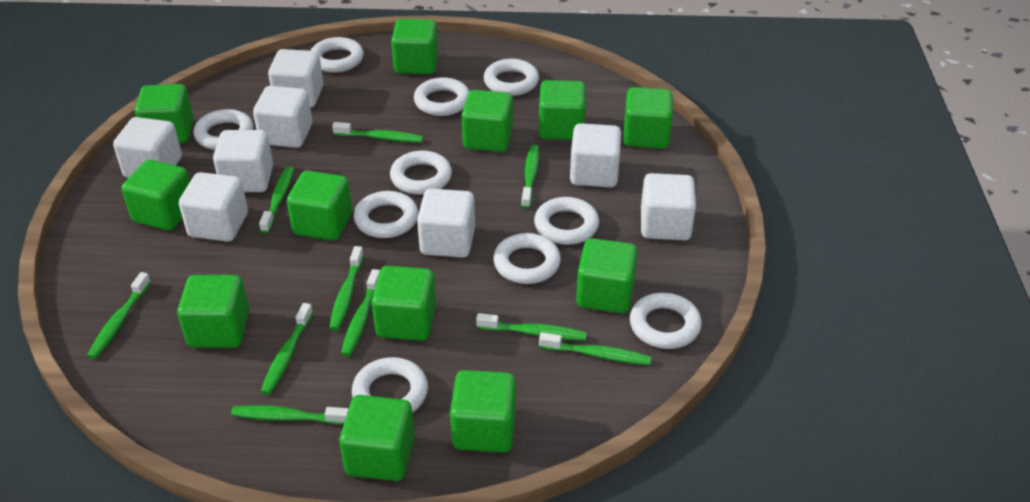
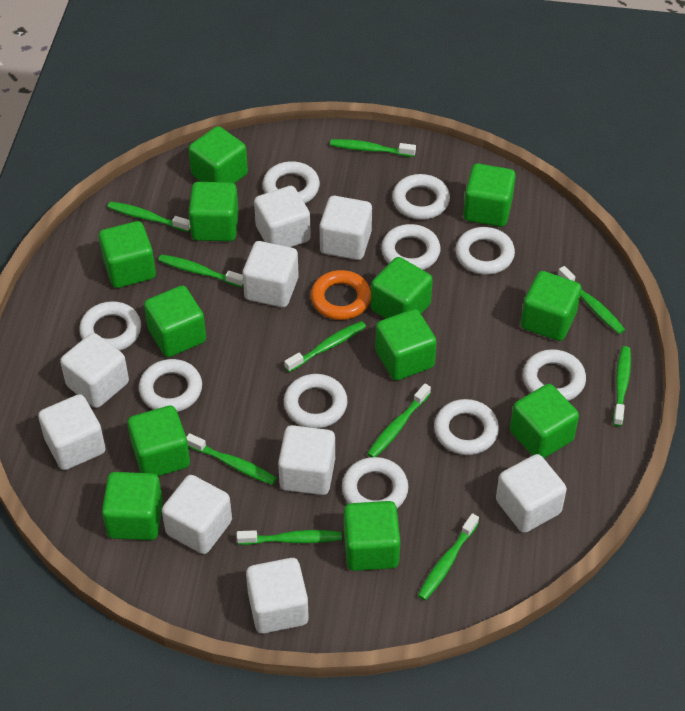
orange ring: 0 -> 1
white cube: 8 -> 9

